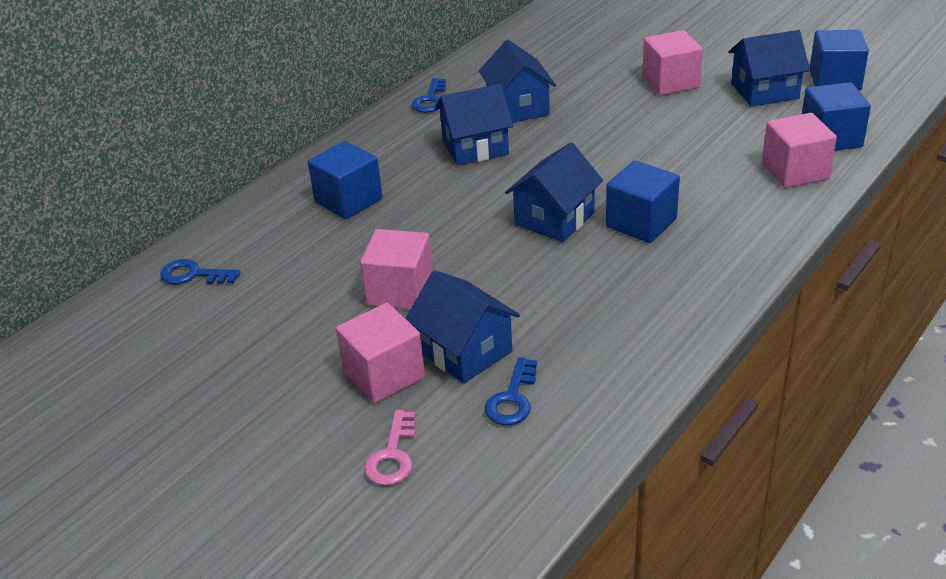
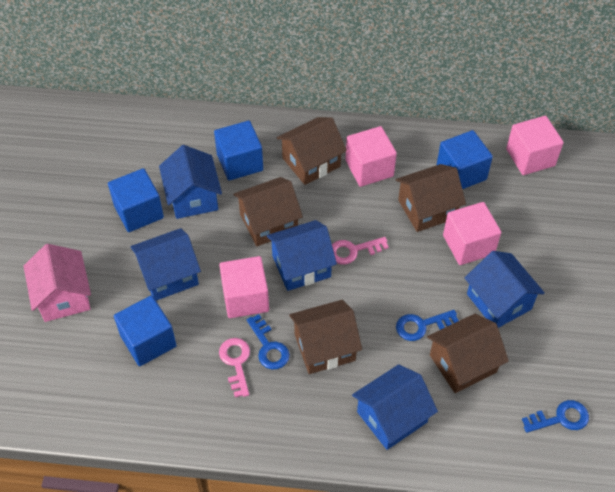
brown house: 0 -> 5
pink house: 0 -> 1
pink key: 1 -> 2

